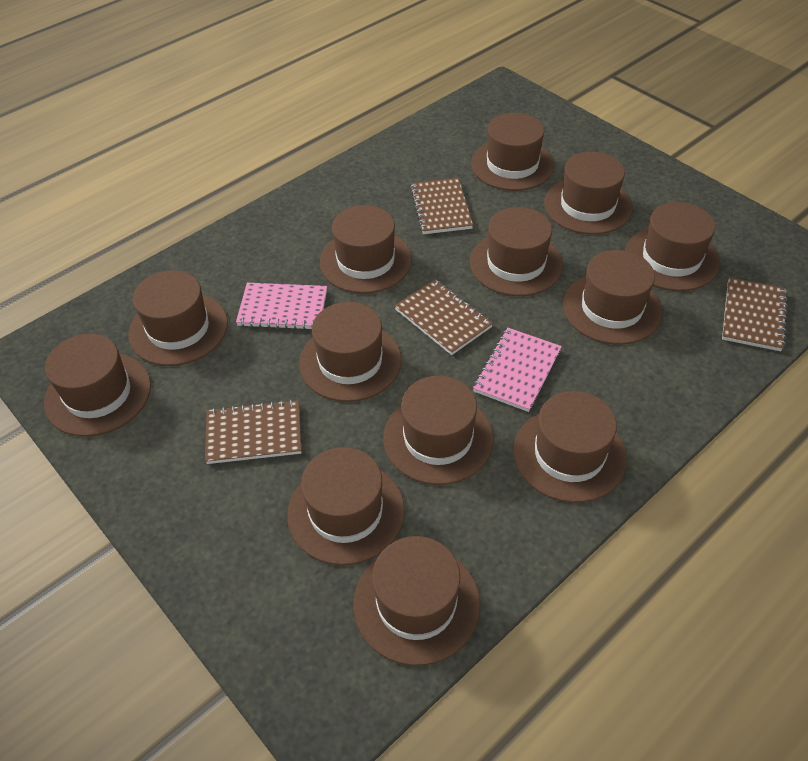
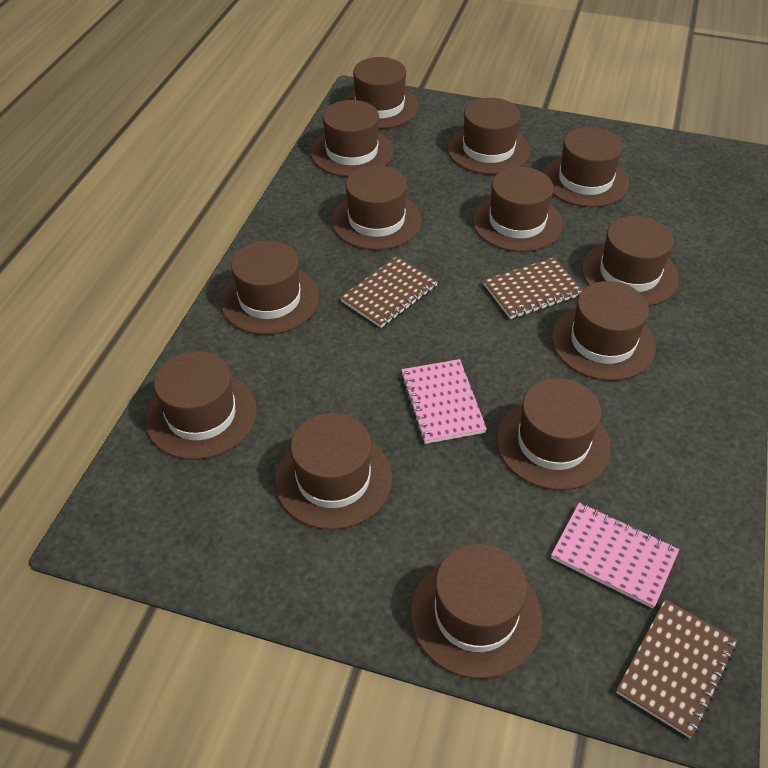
brown notebook: 4 -> 3

